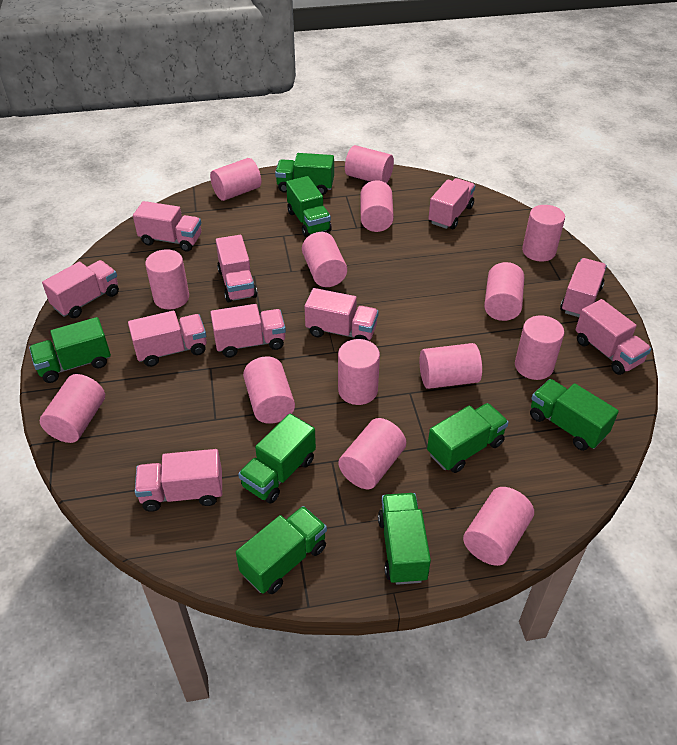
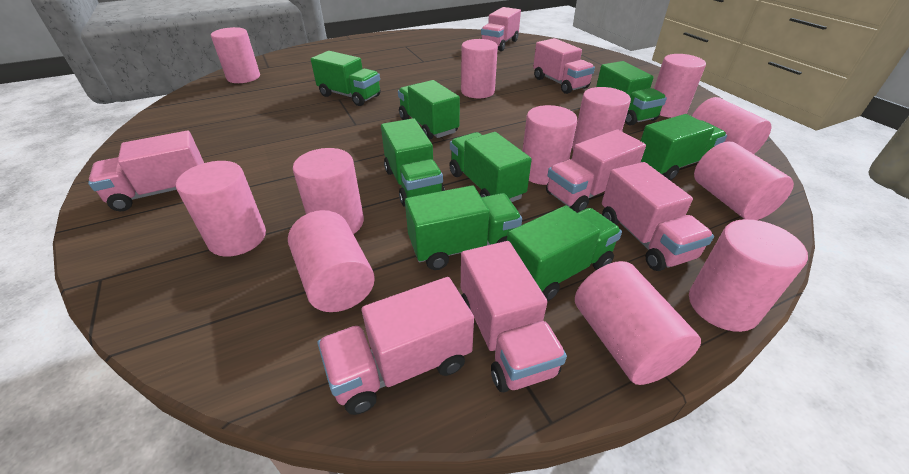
pink cylinder: 14 -> 12
pink truck: 10 -> 7

